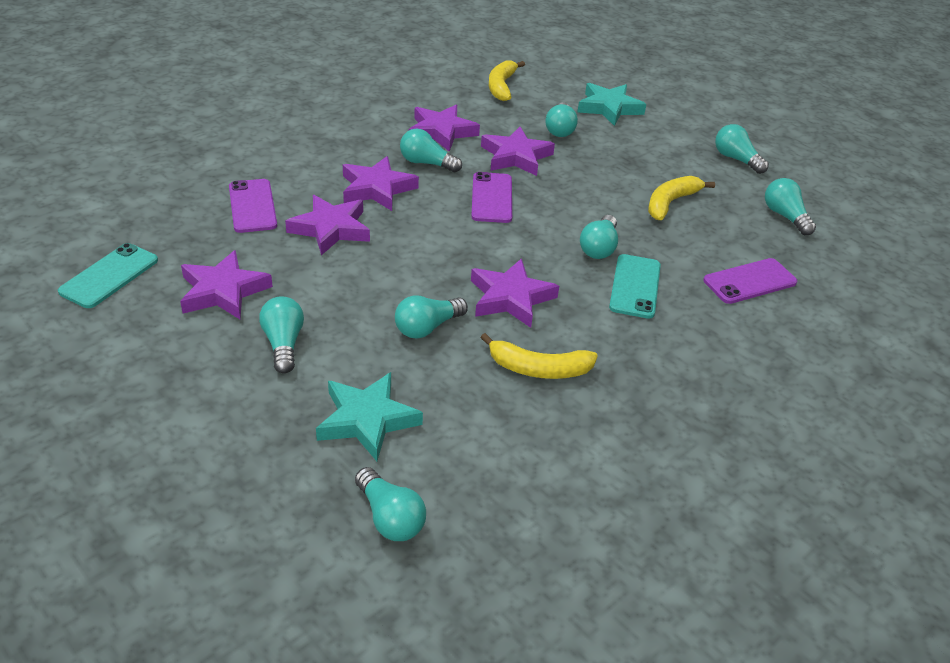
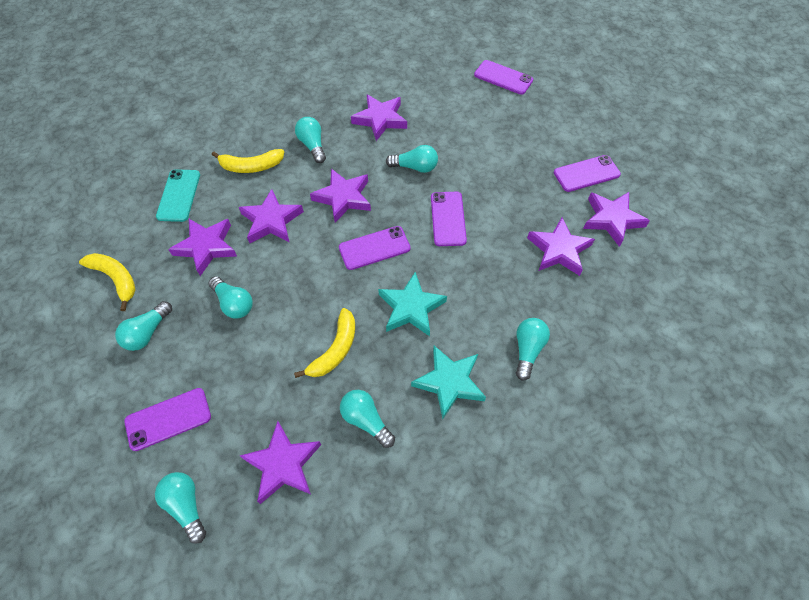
purple phone: 3 -> 5
purple star: 6 -> 7
turquoise light bulb: 8 -> 7
turquoise phone: 2 -> 1

